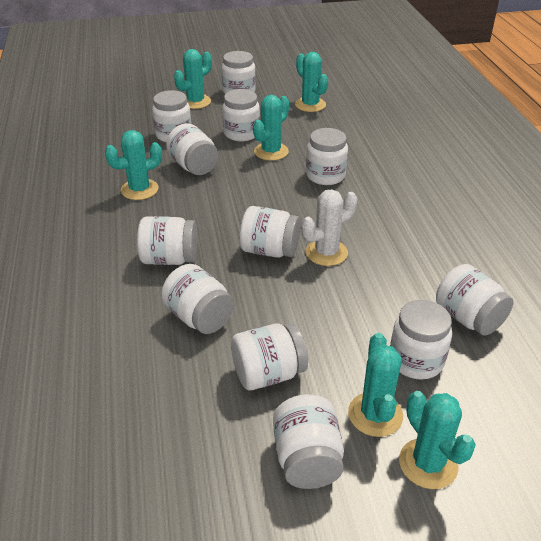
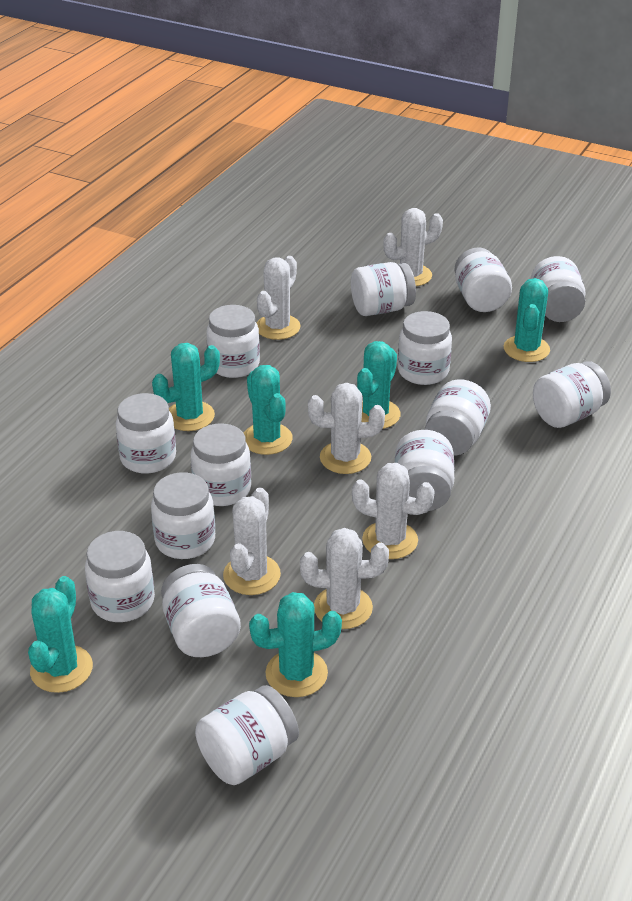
white cactus: 1 -> 6
white jar: 12 -> 14

